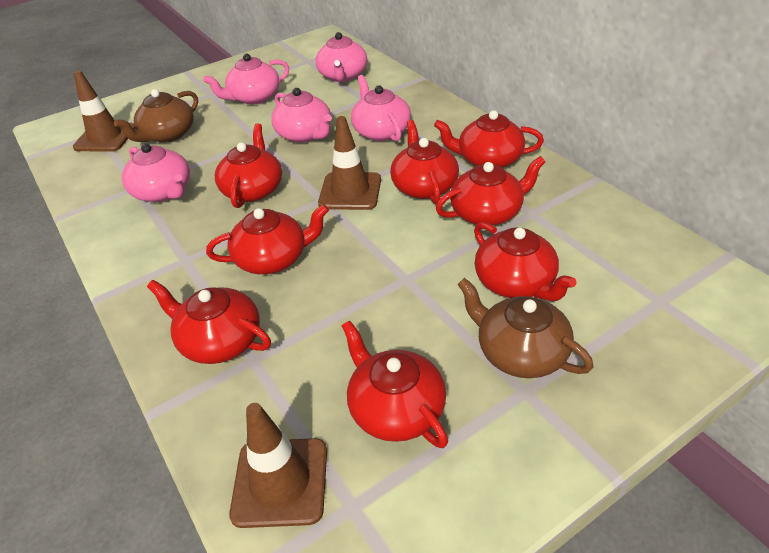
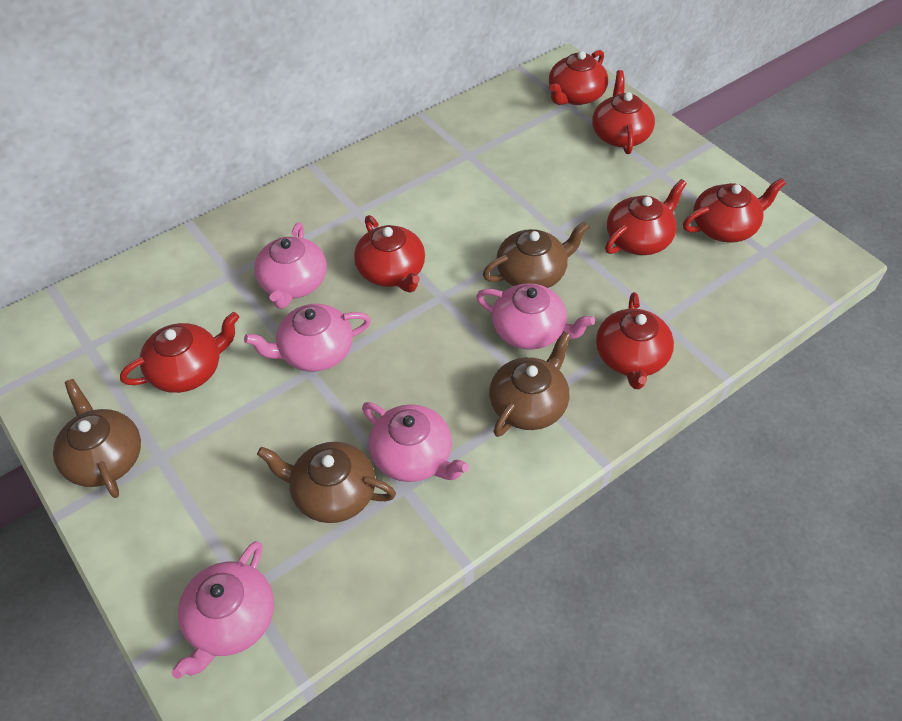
brown teapot: 2 -> 4
brown traffic cone: 3 -> 0
red teapot: 8 -> 7

